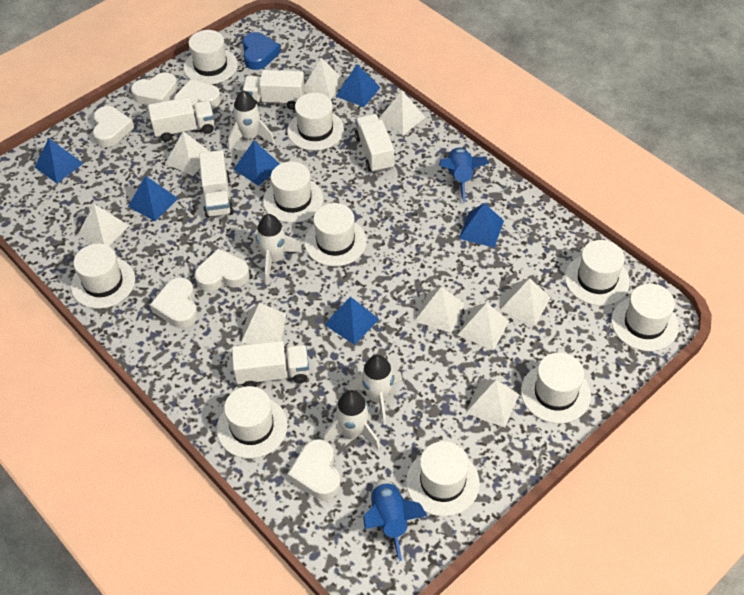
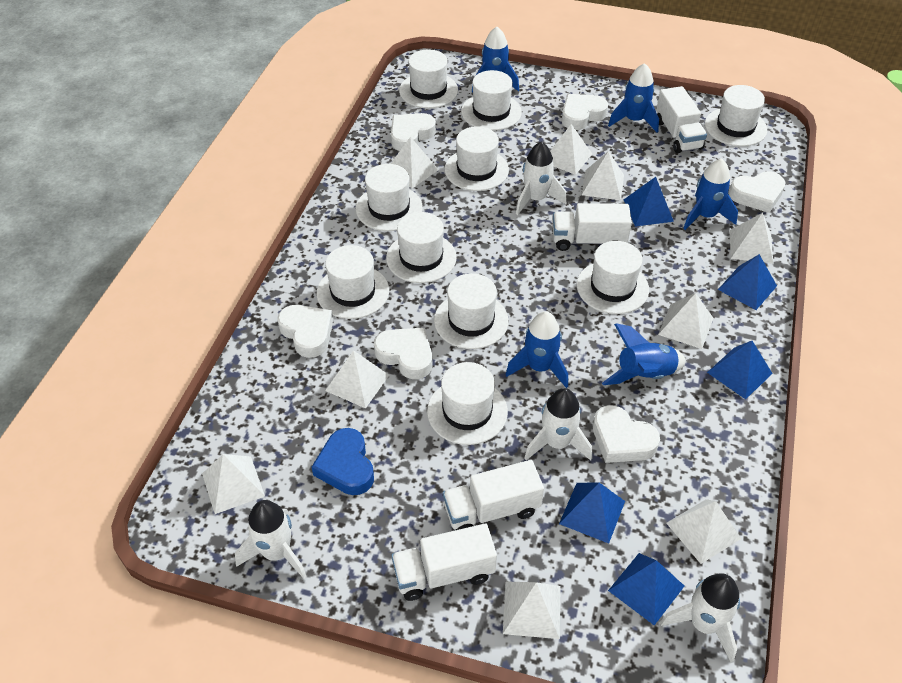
blue pyramid: 6 -> 5
blue rocket: 2 -> 5
white truck: 5 -> 4

